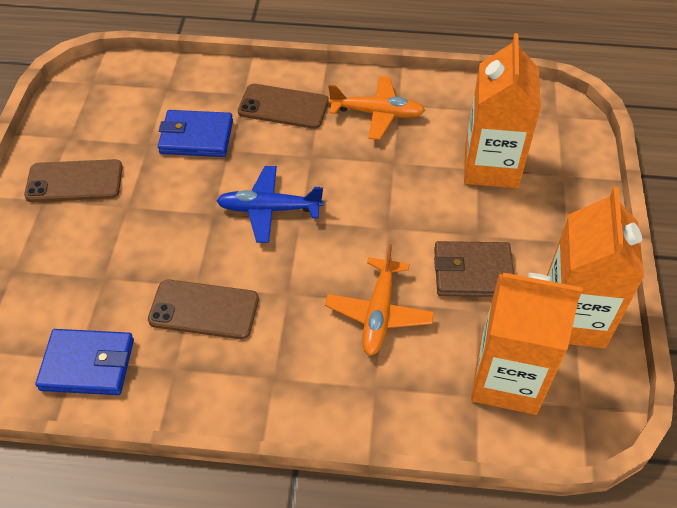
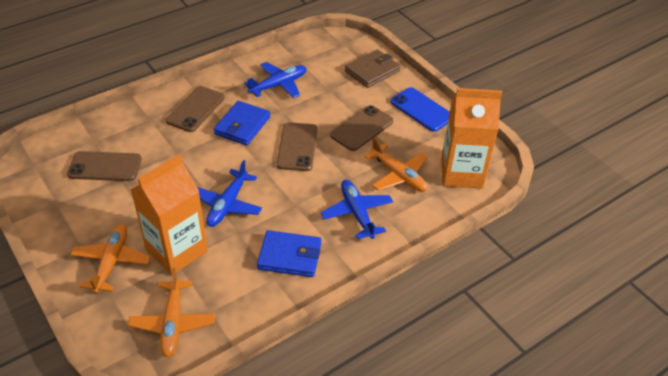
blue phone: 0 -> 1
blue plane: 1 -> 3
brown phone: 3 -> 4
orange carton: 3 -> 2
orange plane: 2 -> 3

